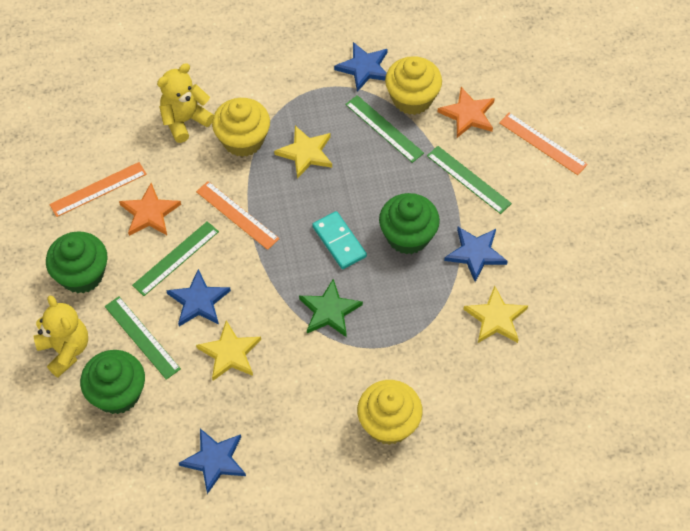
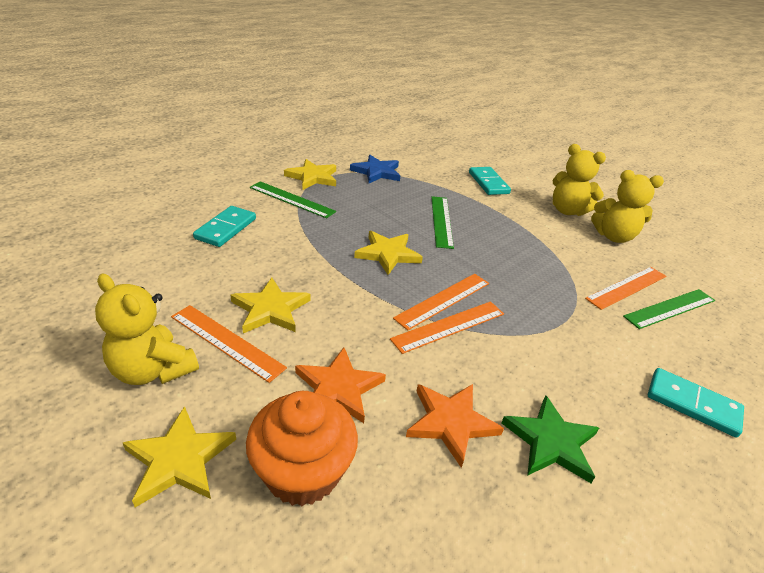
blue star: 4 -> 1
green cupcake: 3 -> 0
green ruler: 4 -> 3
orange cupcake: 0 -> 1
orange ruler: 3 -> 4
turquoise domino: 1 -> 3
yellow cupcake: 3 -> 0
yellow star: 3 -> 4
yellow teddy bear: 2 -> 3

